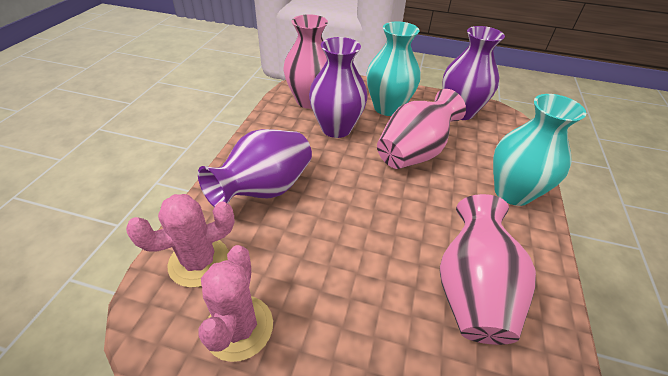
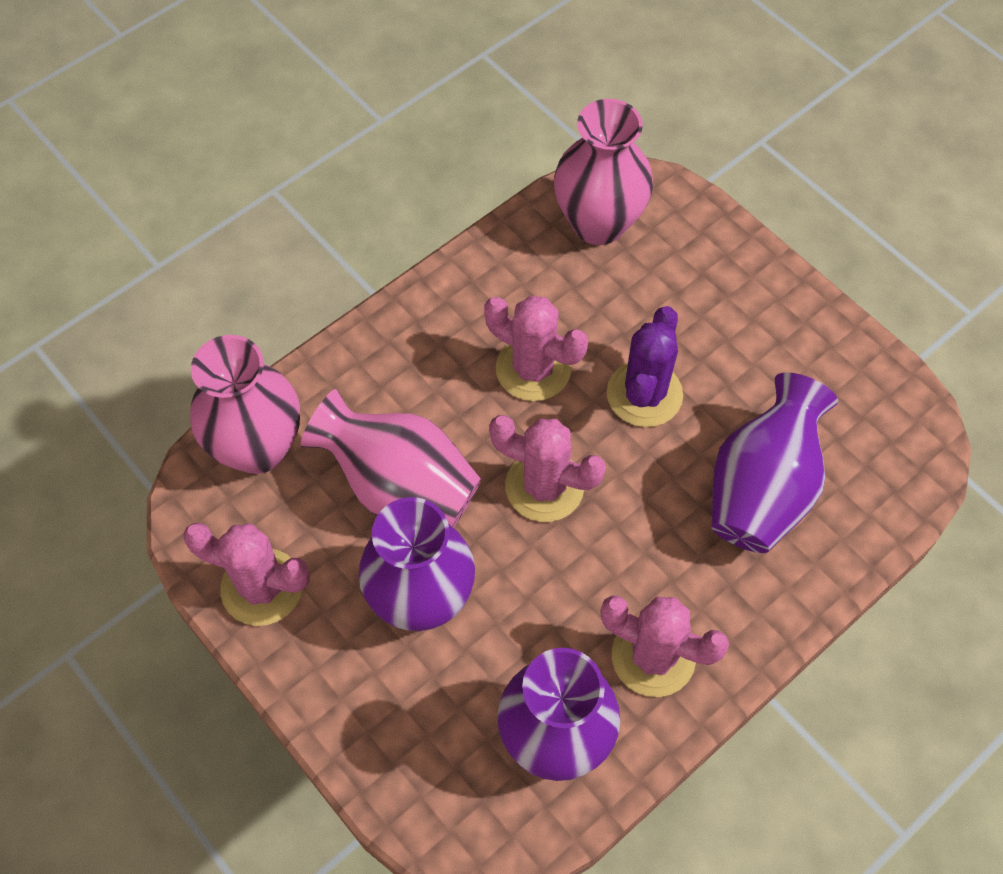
pink cactus: 2 -> 4
purple cactus: 0 -> 1
turquoise vase: 2 -> 0

